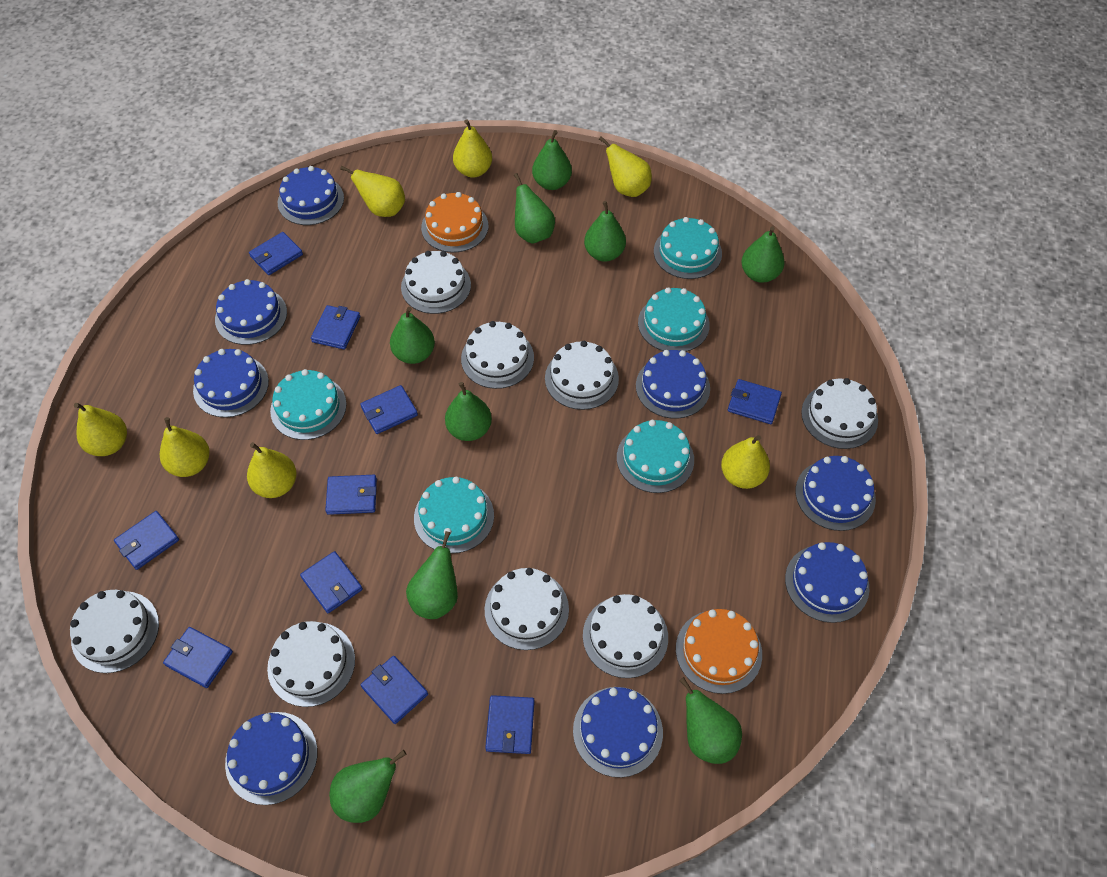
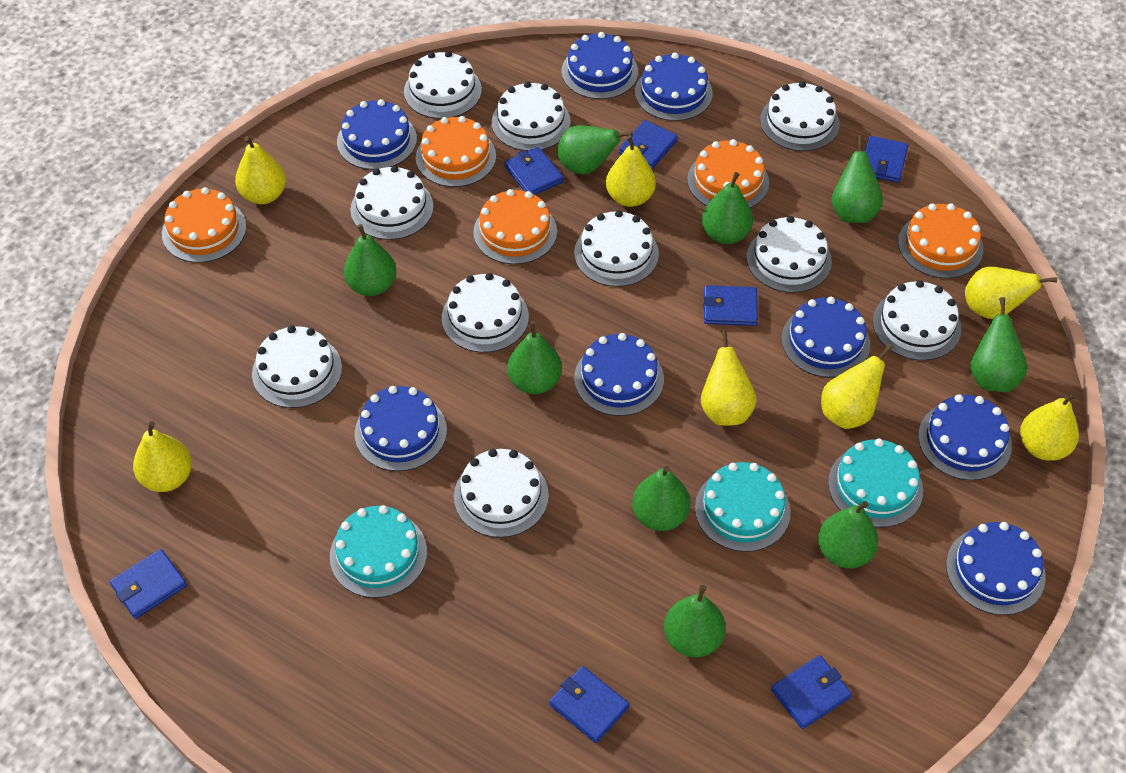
blue wallet: 10 -> 7
orange cake: 2 -> 5
turquoise cake: 5 -> 3
white cake: 8 -> 10

